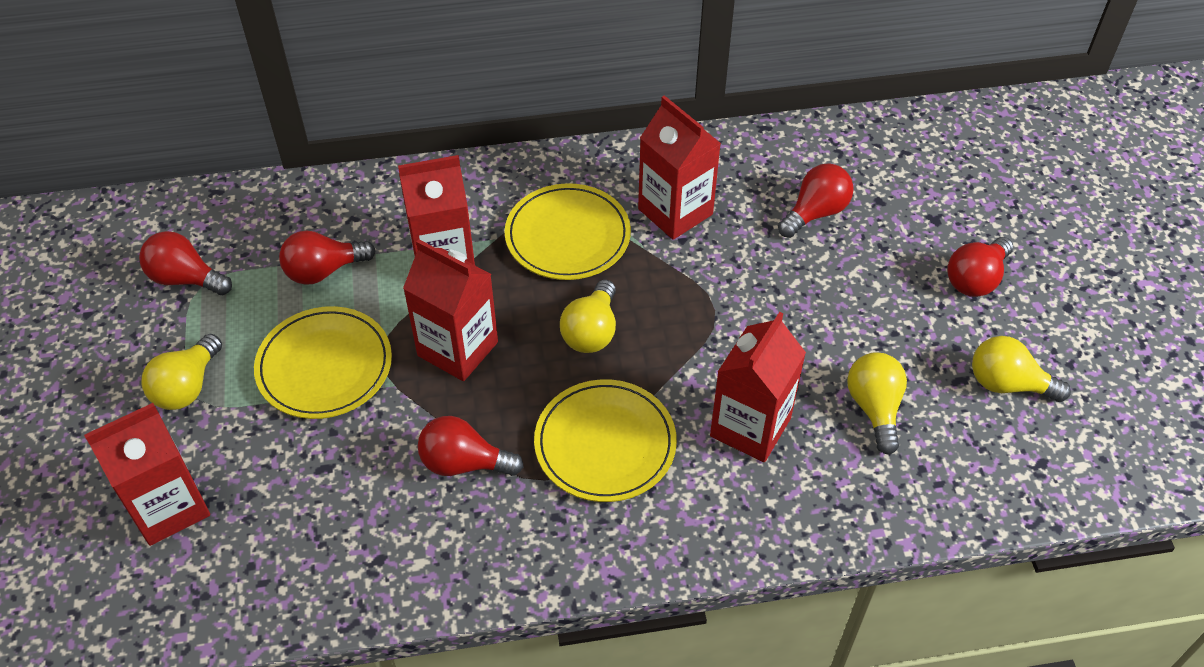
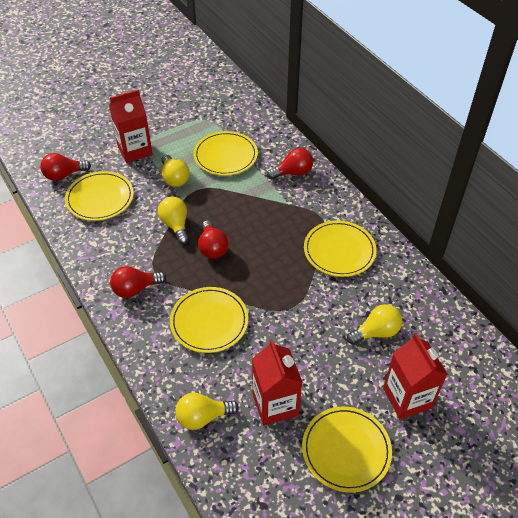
red carton: 5 -> 3
red light bulb: 5 -> 4
yellow plate: 3 -> 5

